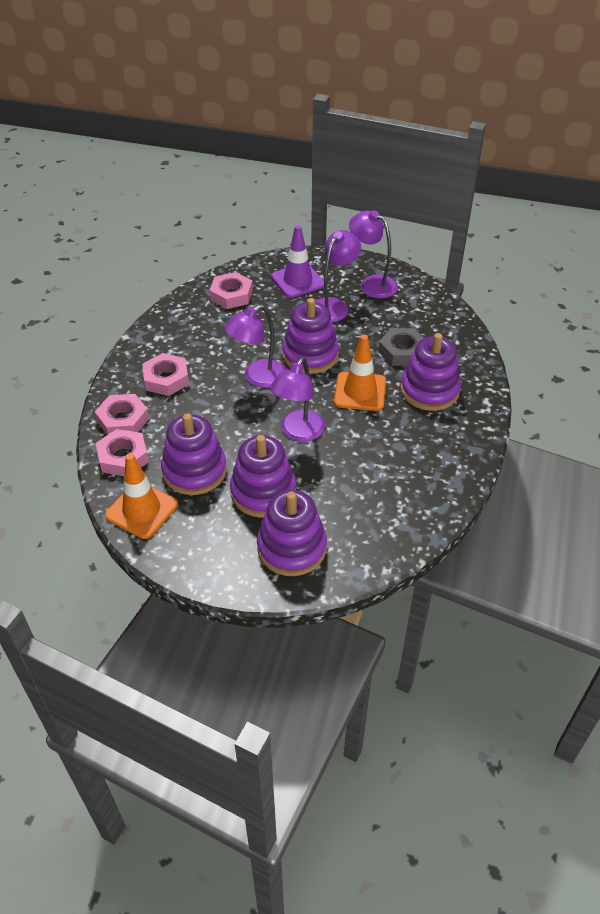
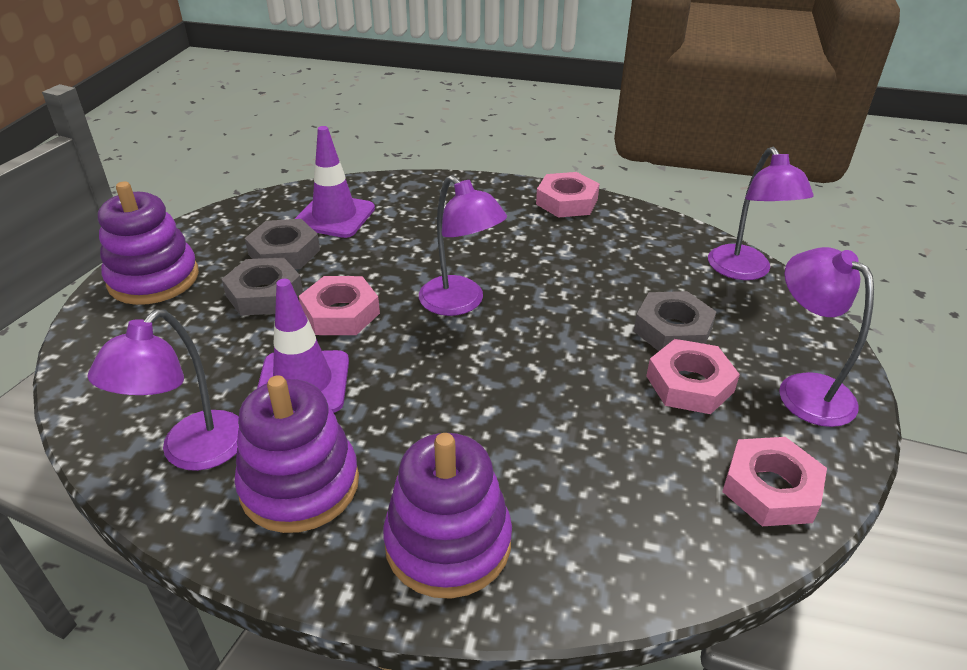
grey nut: 1 -> 3
orange traffic cone: 2 -> 0
purple stacking toy: 5 -> 3
purple traffic cone: 1 -> 2

